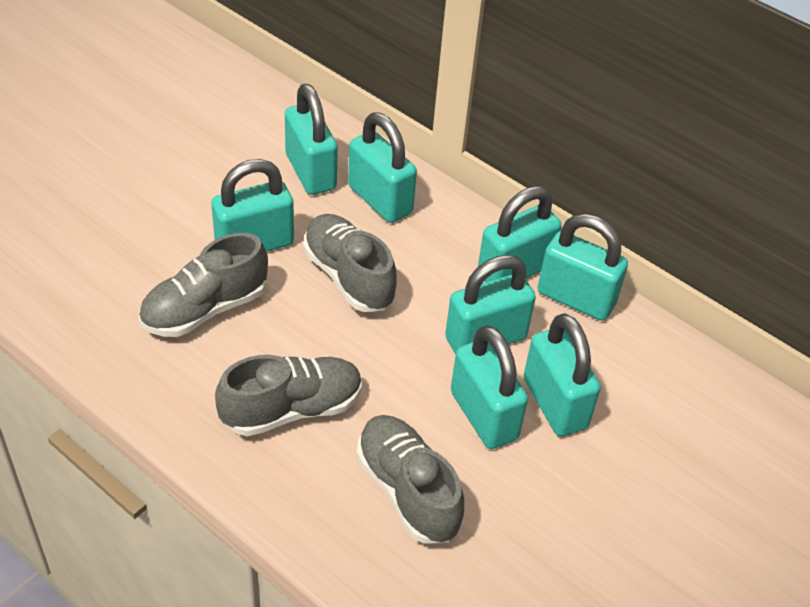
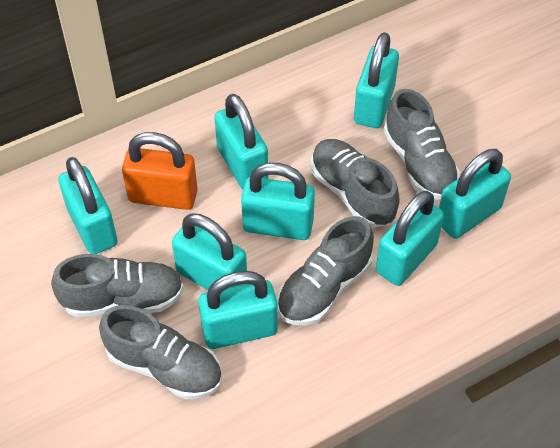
grey shoe: 4 -> 5
orange padlock: 0 -> 1

